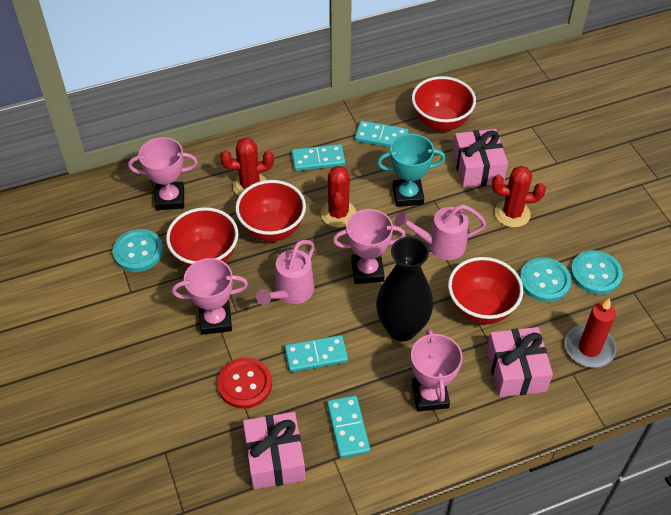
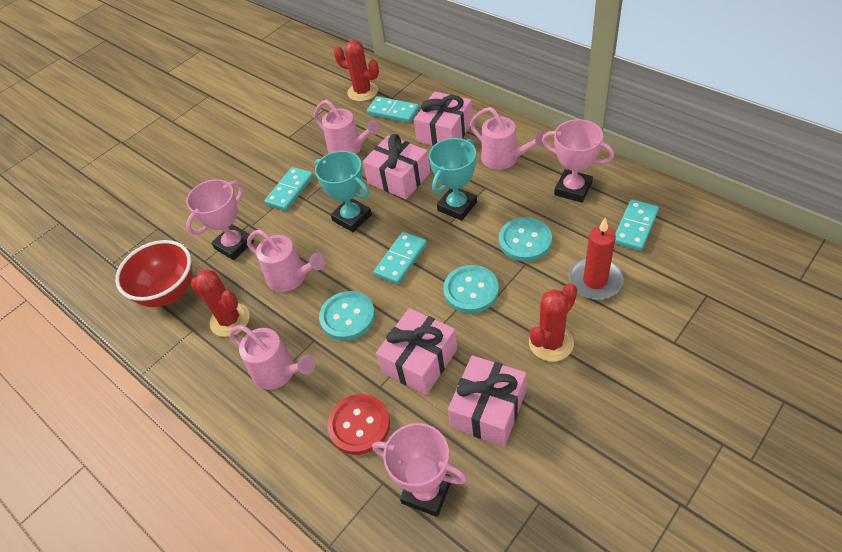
black vase: 1 -> 0
pink gift: 3 -> 4
pink trophy: 4 -> 3
pink watering can: 2 -> 4
red bowl: 4 -> 1
turquoise trophy: 1 -> 2

